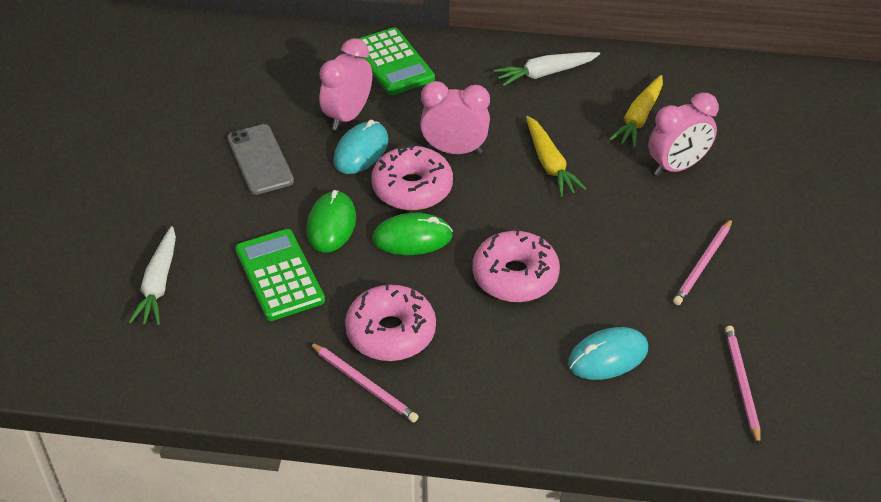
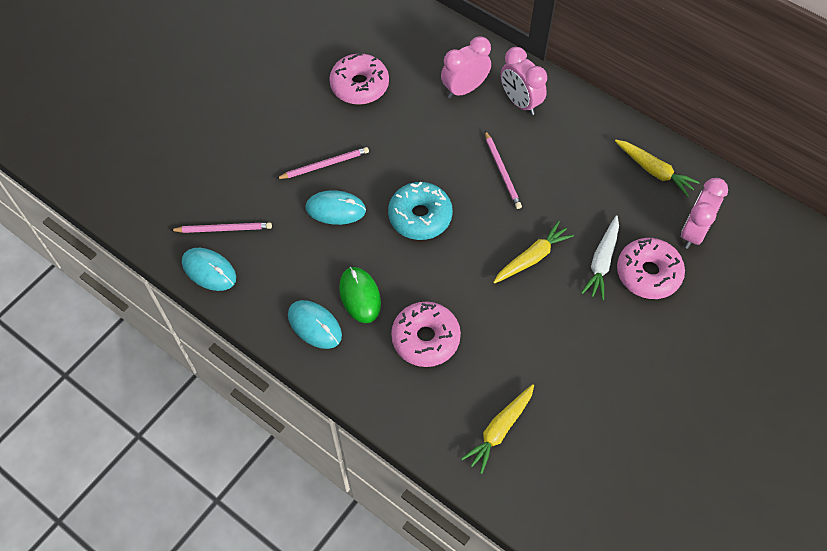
green calculator: 2 -> 0
green mouse: 2 -> 1
grey phone: 1 -> 0
turquoise donut: 0 -> 1
turquoise mouse: 2 -> 3
white carrot: 2 -> 1
yellow carrot: 2 -> 3

